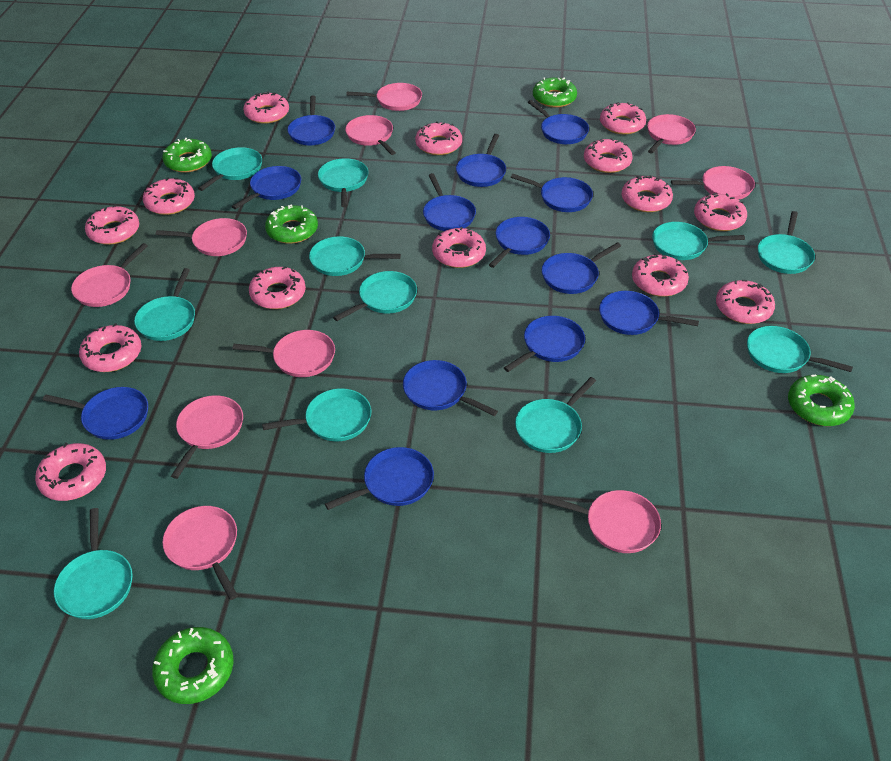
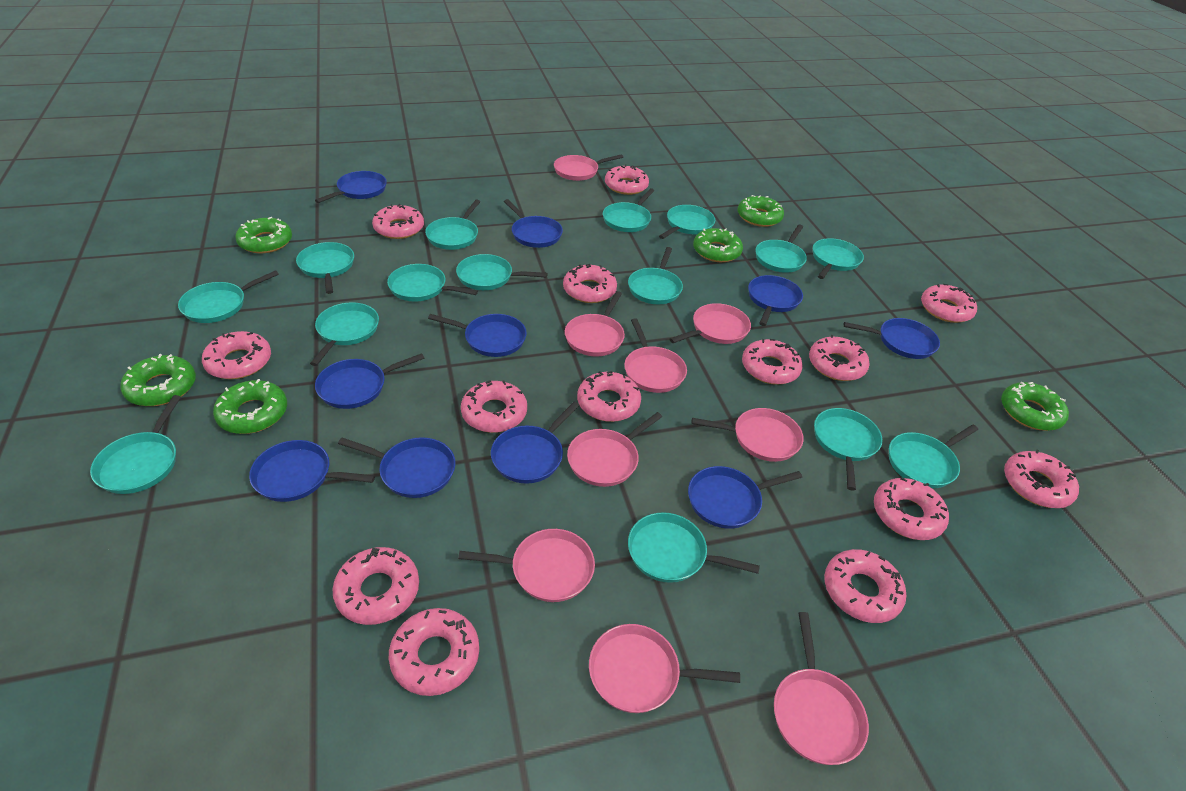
blue pan: 13 -> 10
green donut: 5 -> 6
pink pan: 10 -> 9
turquoise pan: 11 -> 15

